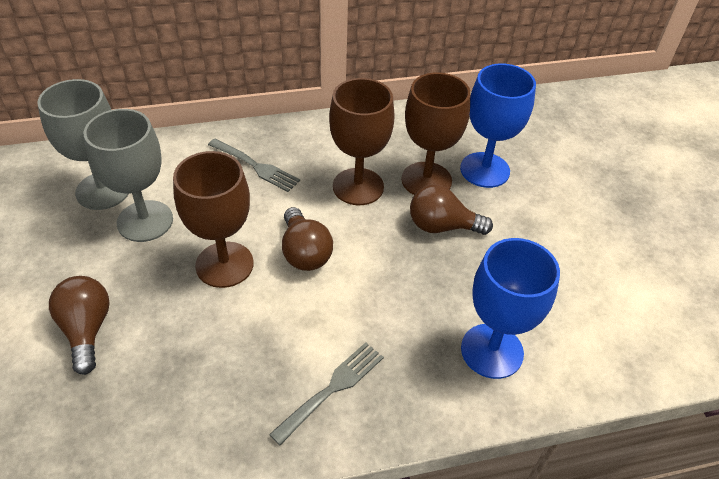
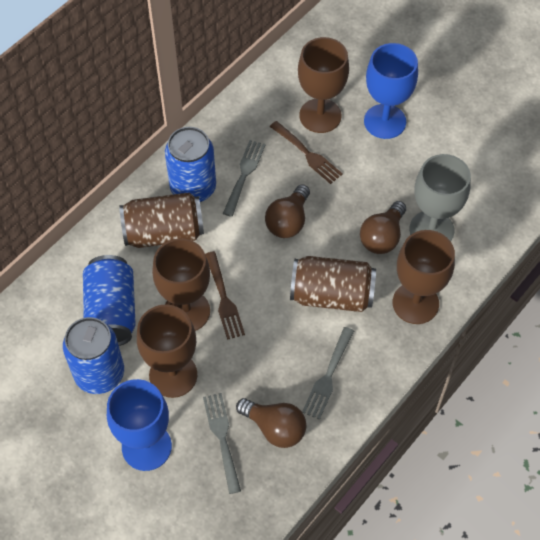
blue can: 0 -> 3
brown can: 0 -> 2
brown fork: 0 -> 2
brown goblet: 3 -> 4
grey fork: 2 -> 3
grey goblet: 2 -> 1

